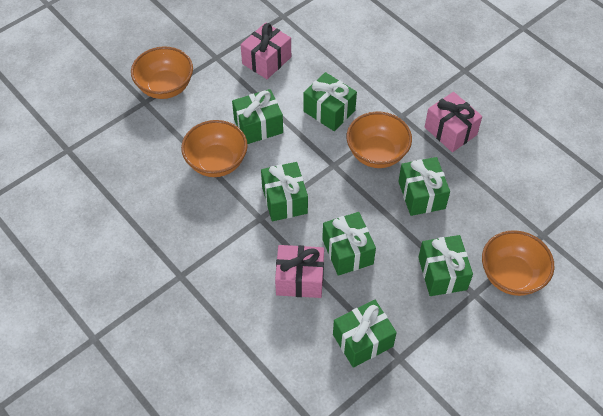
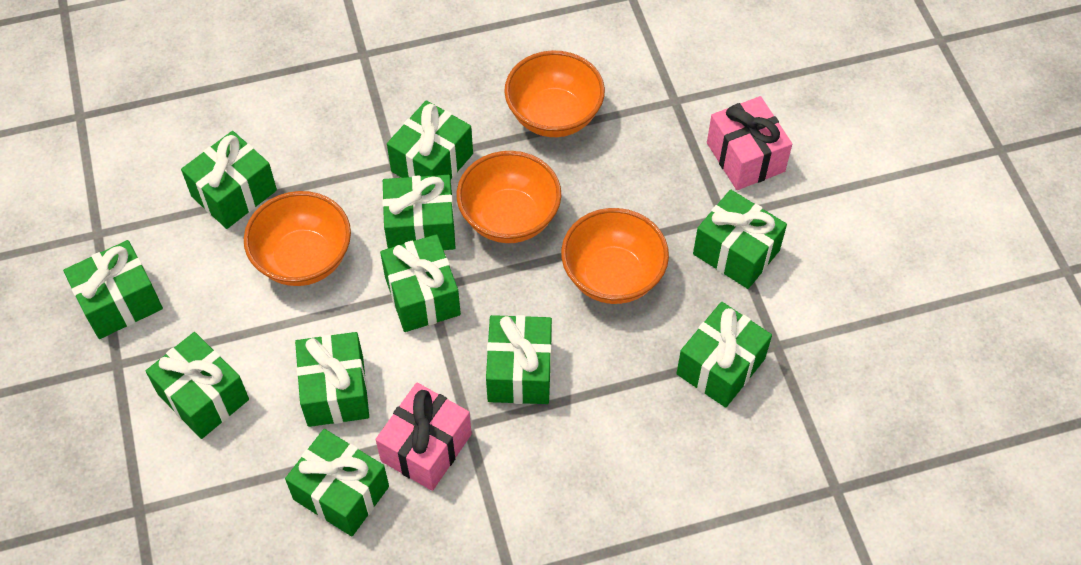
green gift: 7 -> 11
pink gift: 3 -> 2

